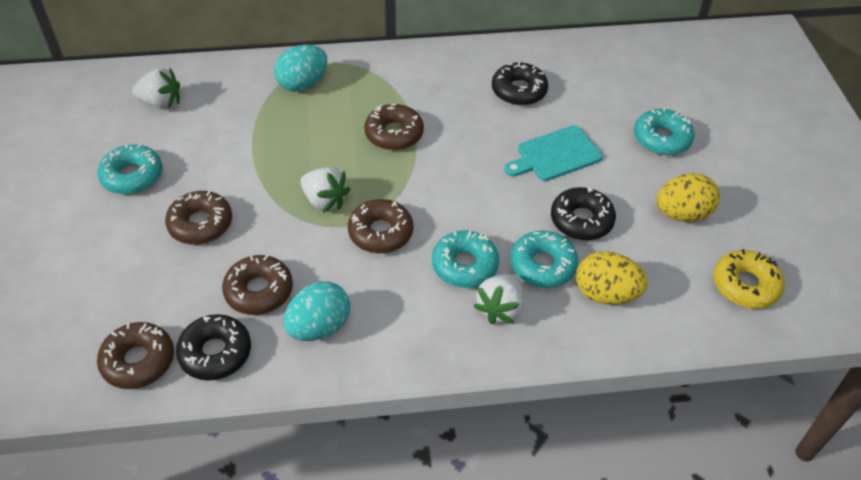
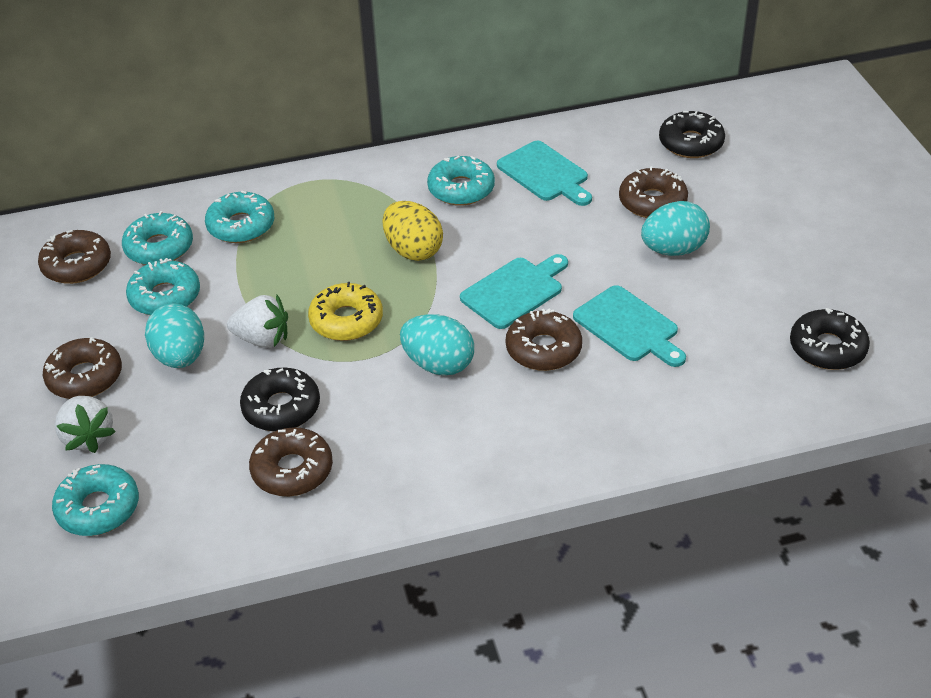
turquoise cutting board: 1 -> 3
turquoise donut: 4 -> 5
turquoise egg: 2 -> 3
white strawberry: 3 -> 2
yellow egg: 2 -> 1

